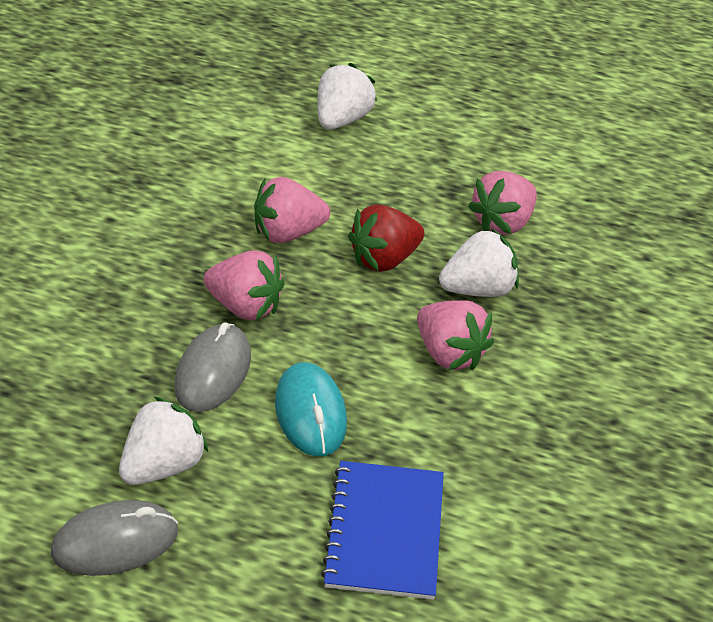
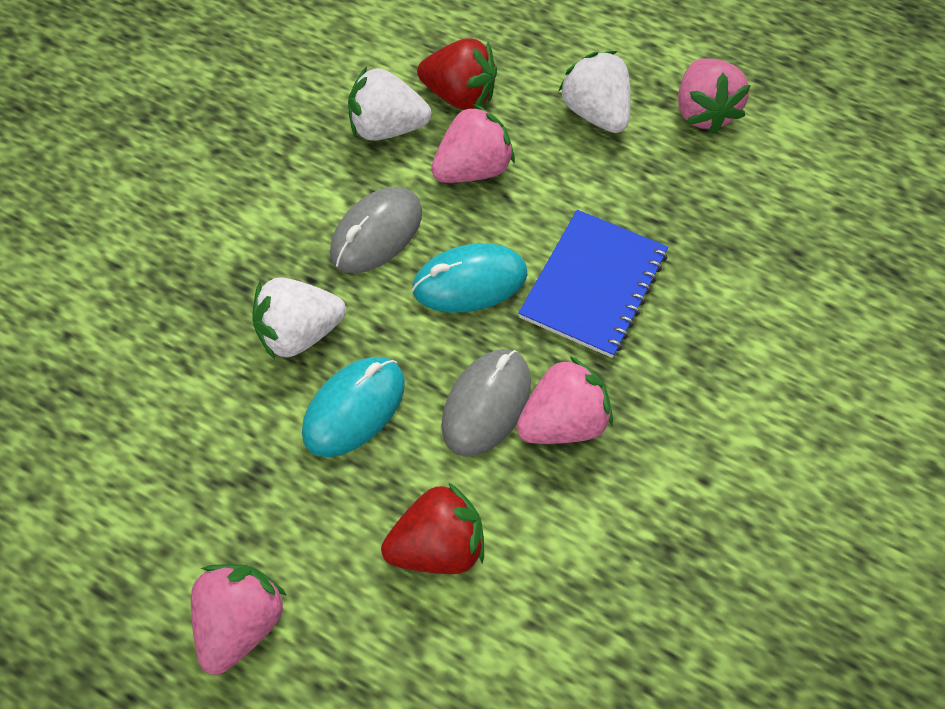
red strawberry: 1 -> 2
turquoise mouse: 1 -> 2

